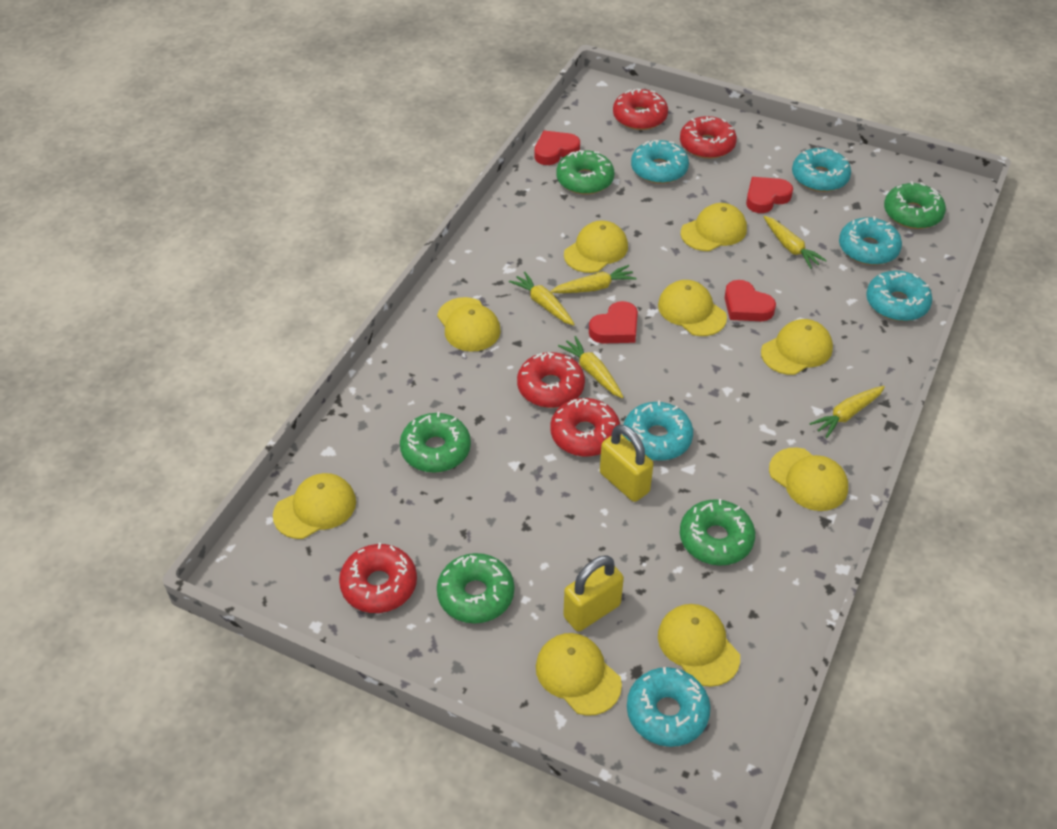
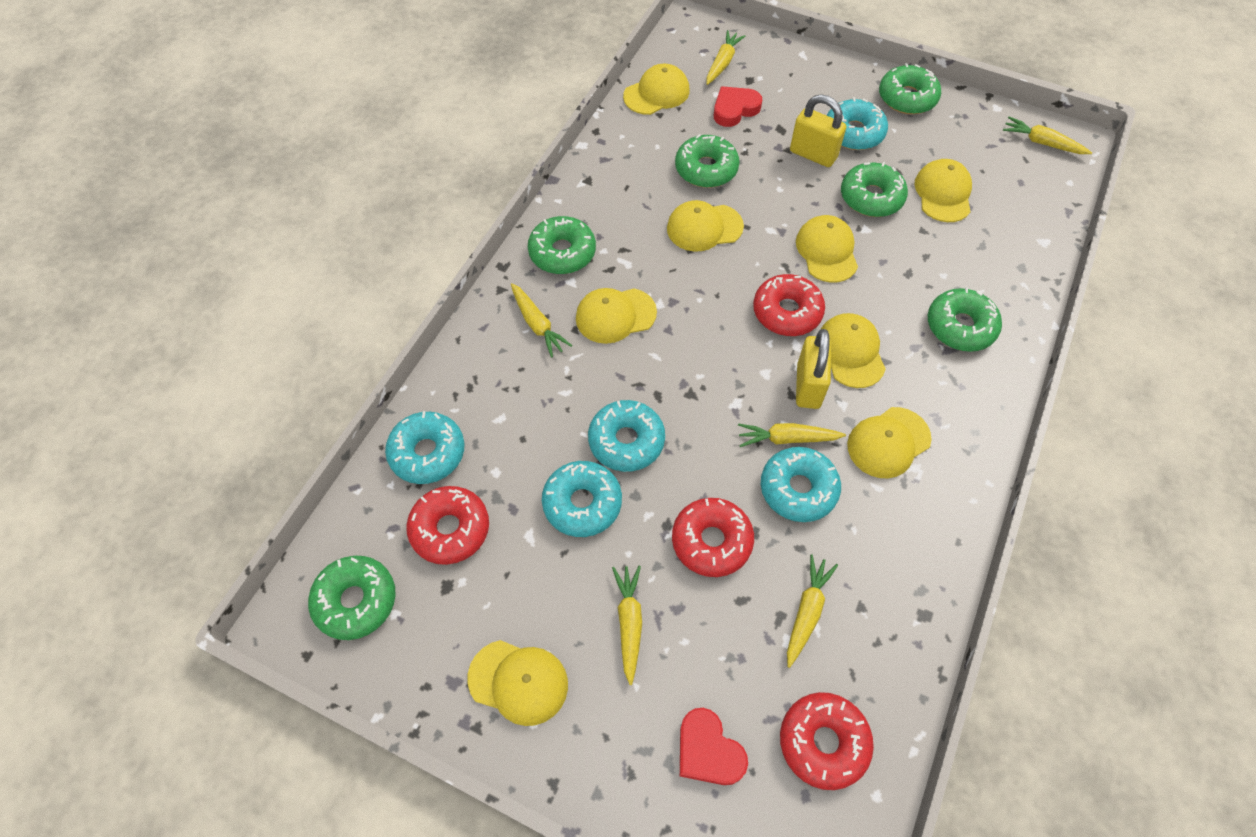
green donut: 5 -> 6
red donut: 5 -> 4
red heart: 4 -> 2
turquoise donut: 6 -> 5
yellow cap: 9 -> 8
yellow carrot: 5 -> 6

